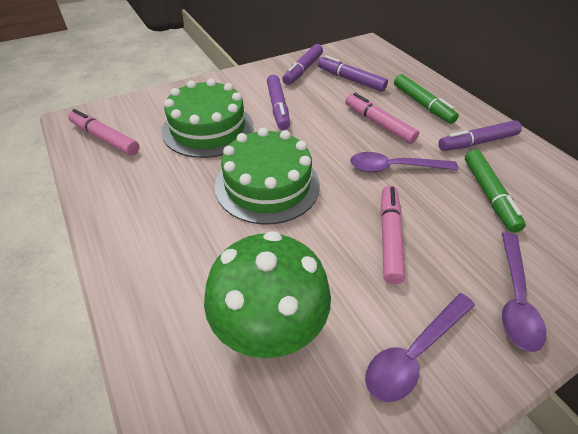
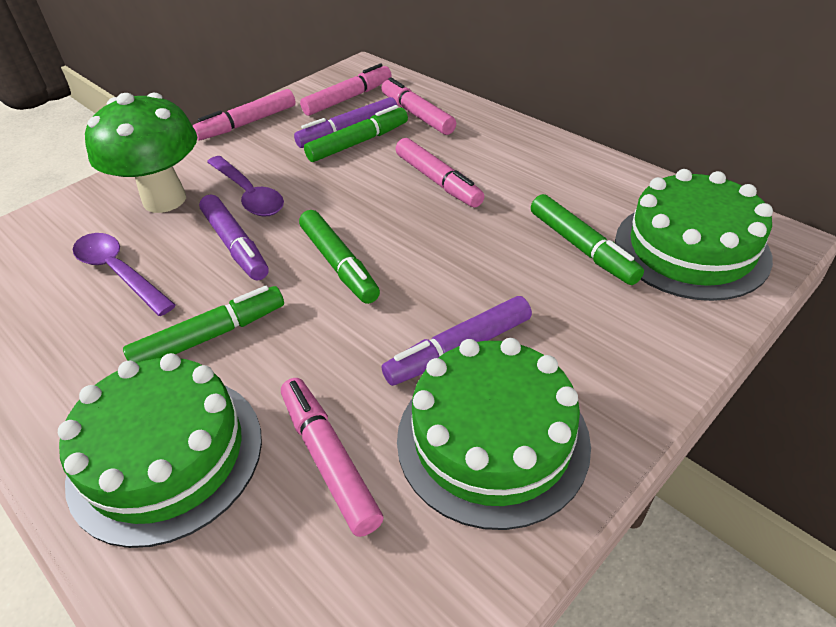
green cake: 2 -> 3
green marker: 2 -> 4
pink marker: 3 -> 5
purple marker: 4 -> 3
purple spoon: 3 -> 2

